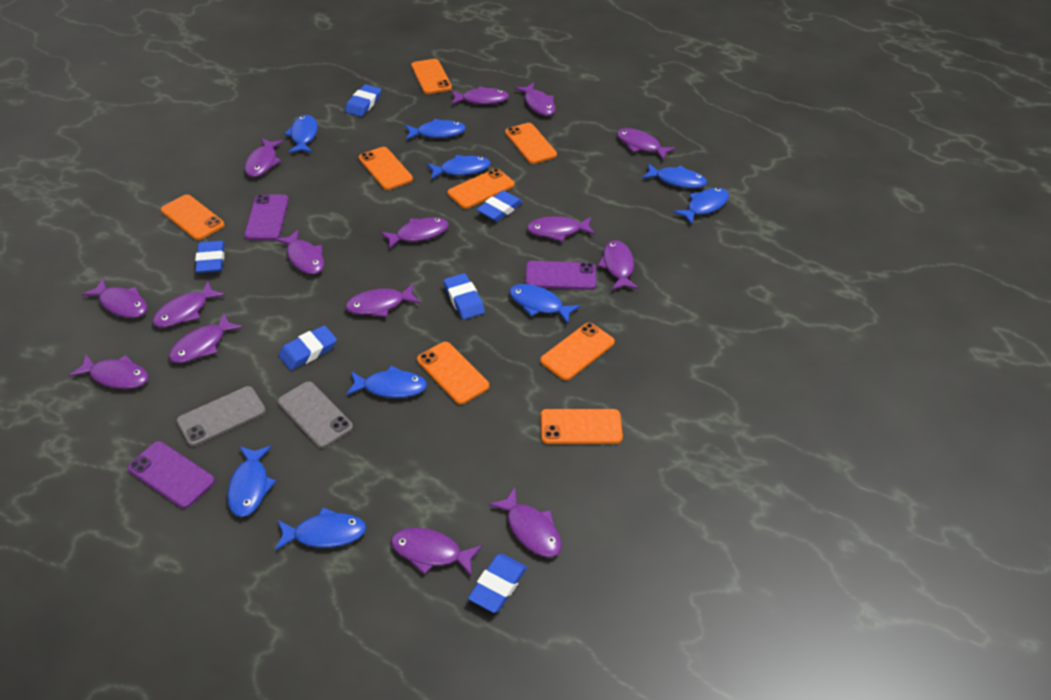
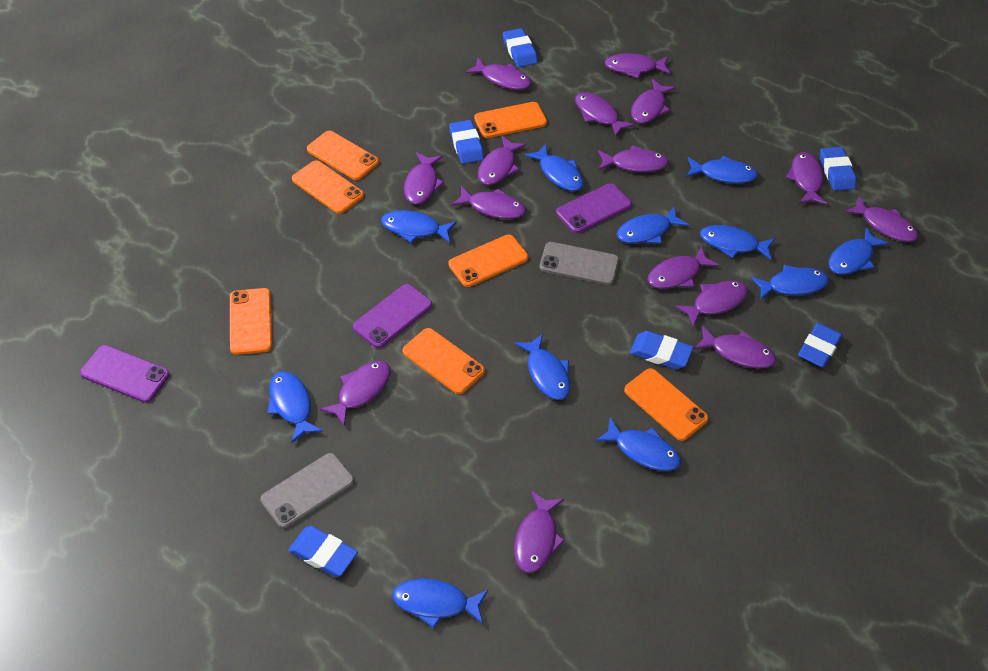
blue fish: 9 -> 11
orange phone: 8 -> 7

